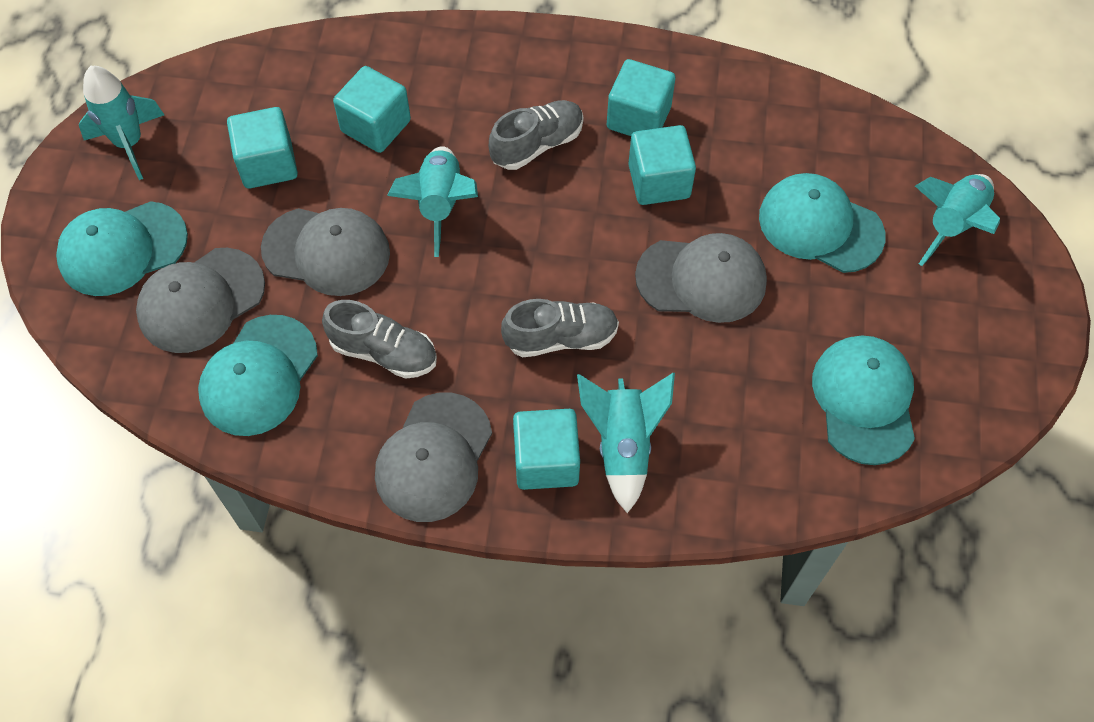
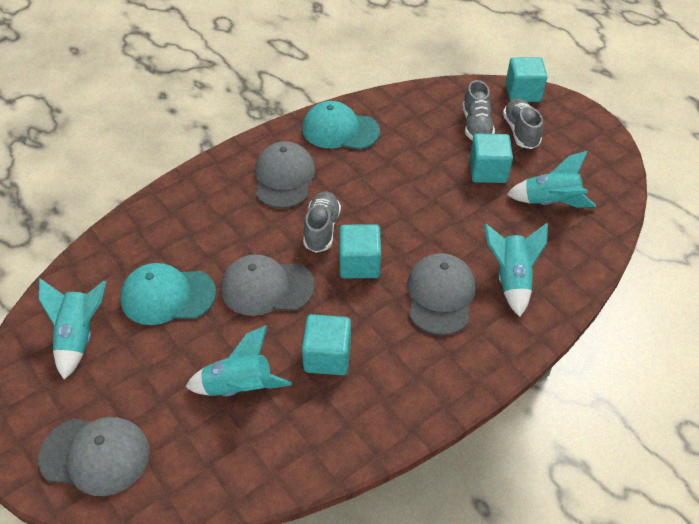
turquoise cap: 4 -> 2
turquoise cube: 5 -> 4

